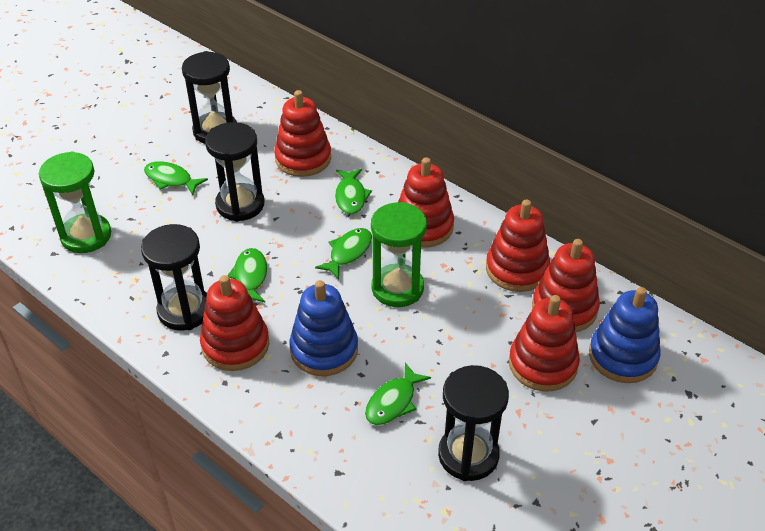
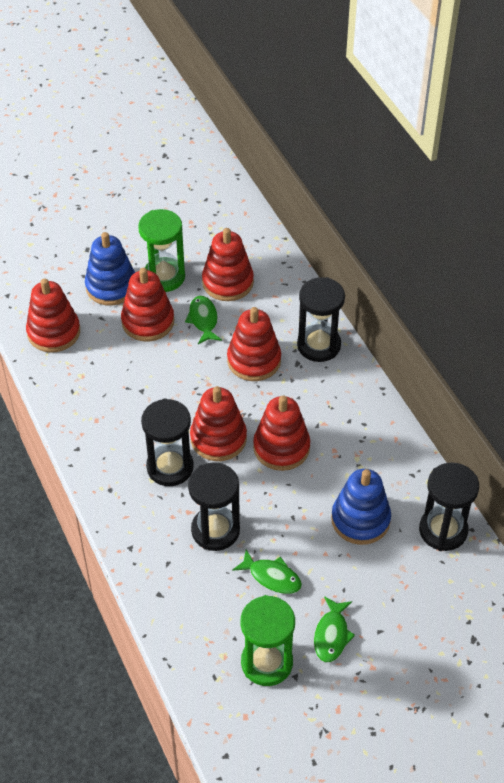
green fish: 5 -> 3

